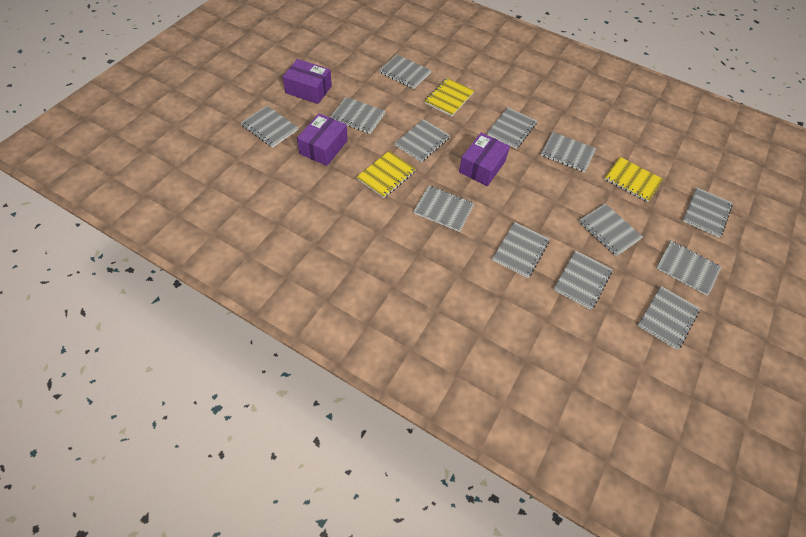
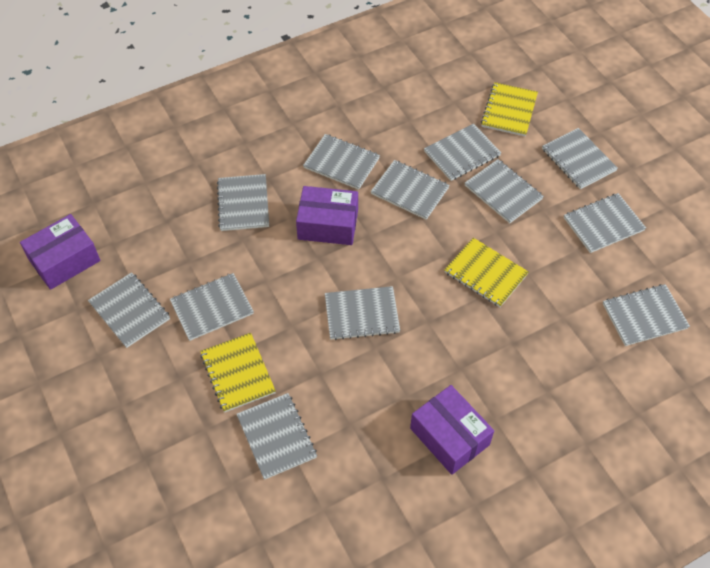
grey notebook: 13 -> 12

